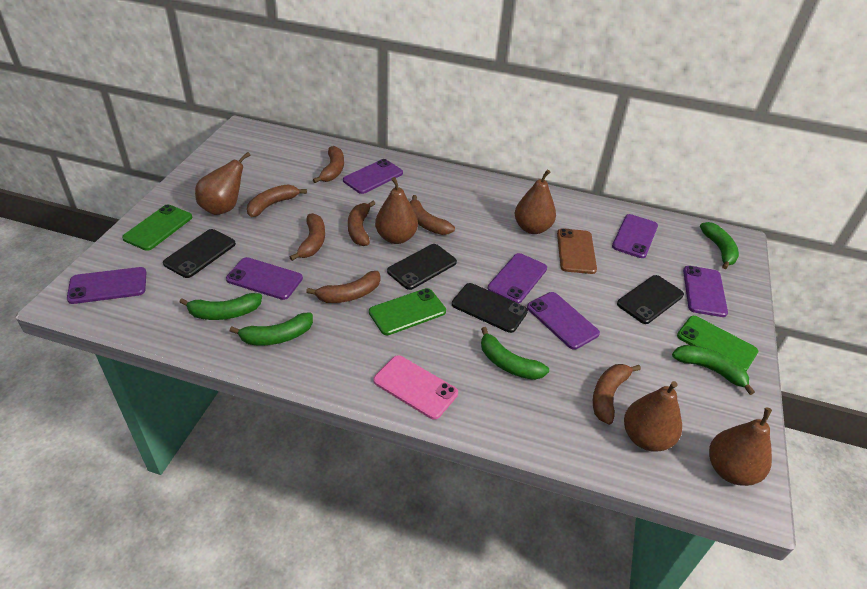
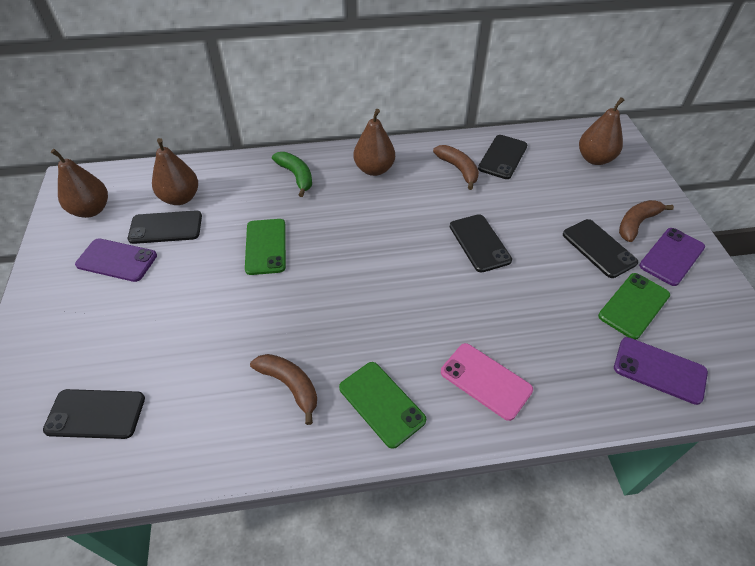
black phone: 4 -> 5
brown banana: 7 -> 3
brown pear: 5 -> 4
brown phone: 1 -> 0
green banana: 5 -> 1
purple phone: 7 -> 3

